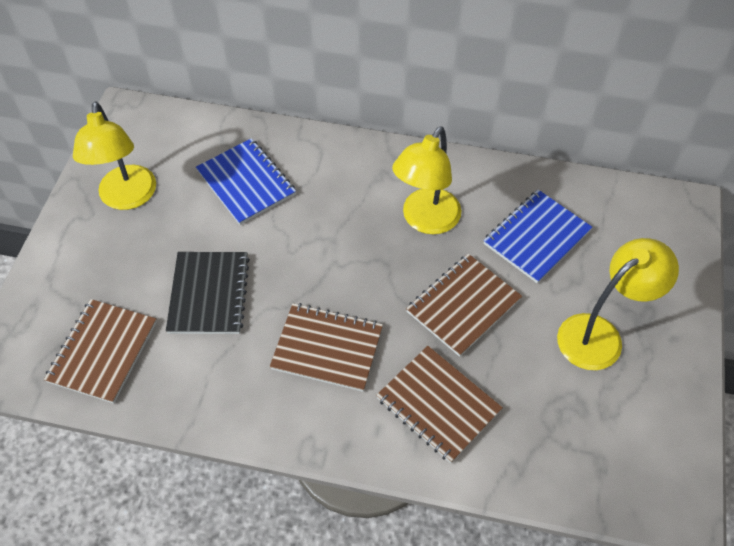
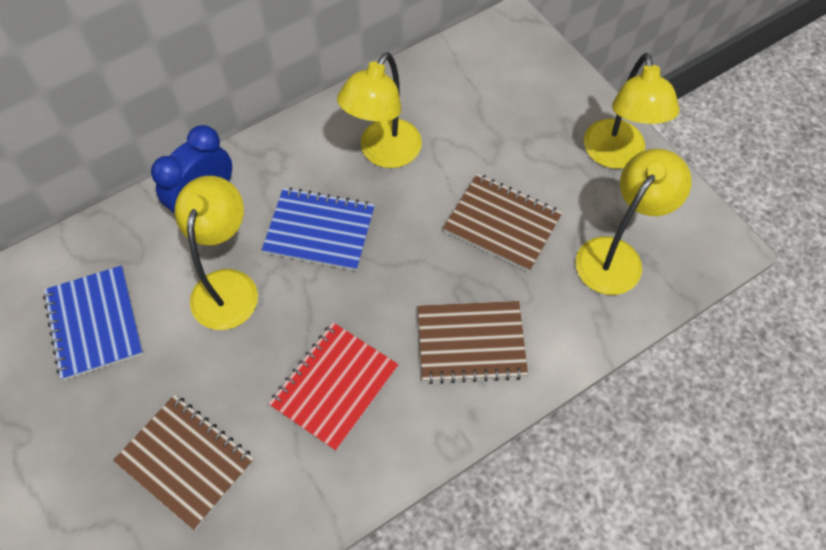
black notebook: 1 -> 0
blue clock: 0 -> 1
brown notebook: 4 -> 3
red notebook: 0 -> 1
yellow lamp: 3 -> 4

